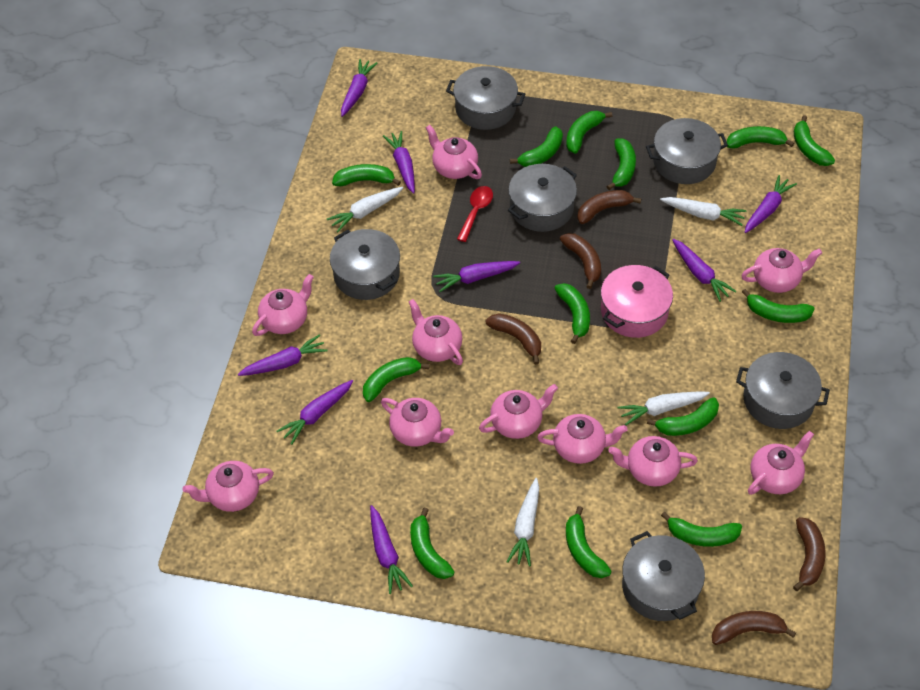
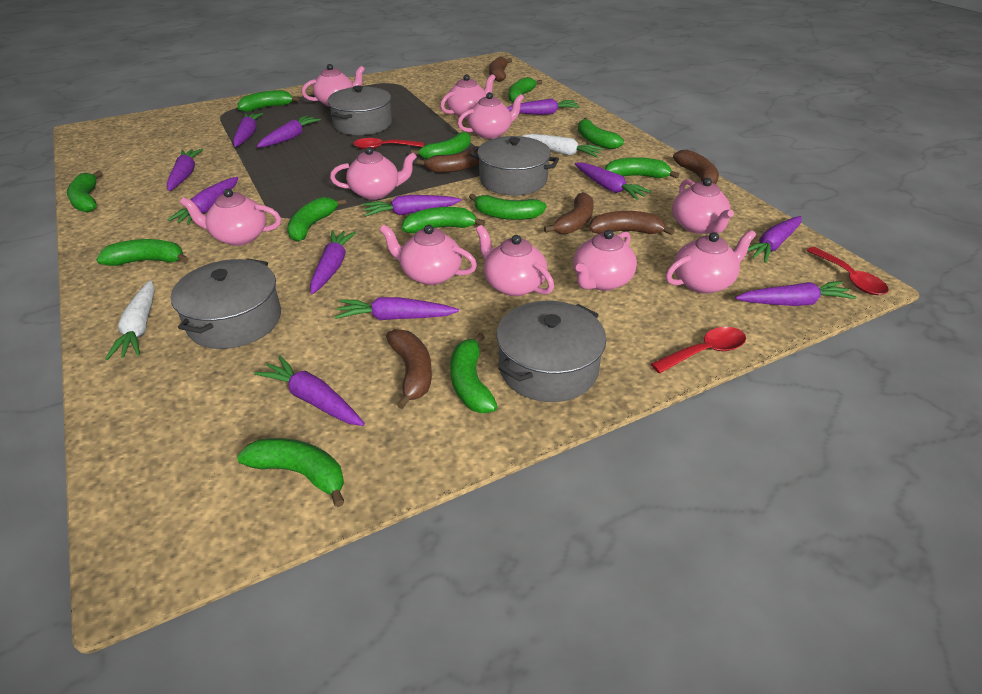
brown banana: 5 -> 6
green banana: 13 -> 12
grey pot: 6 -> 4
pink pot: 1 -> 0
purple carrot: 8 -> 12
red spoon: 1 -> 3
white carrot: 4 -> 2

